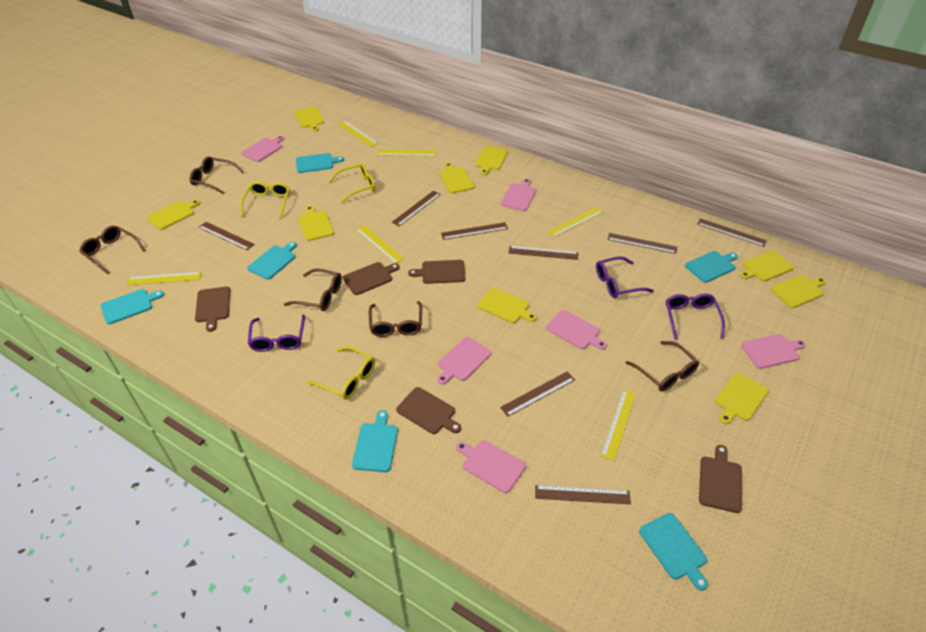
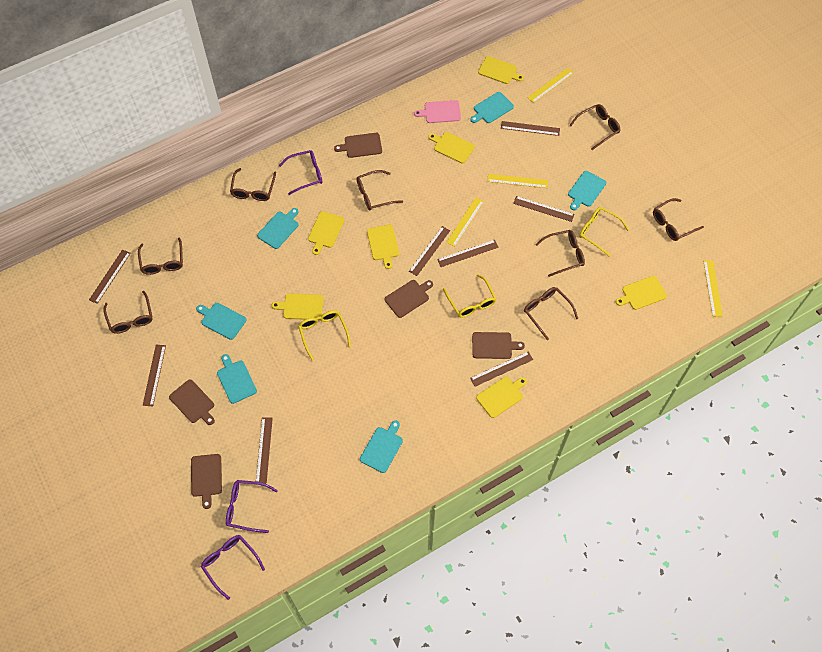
brown glasses: 5 -> 8
pink cutting board: 6 -> 1
yellow cutting board: 9 -> 7
yellow ruler: 6 -> 4

